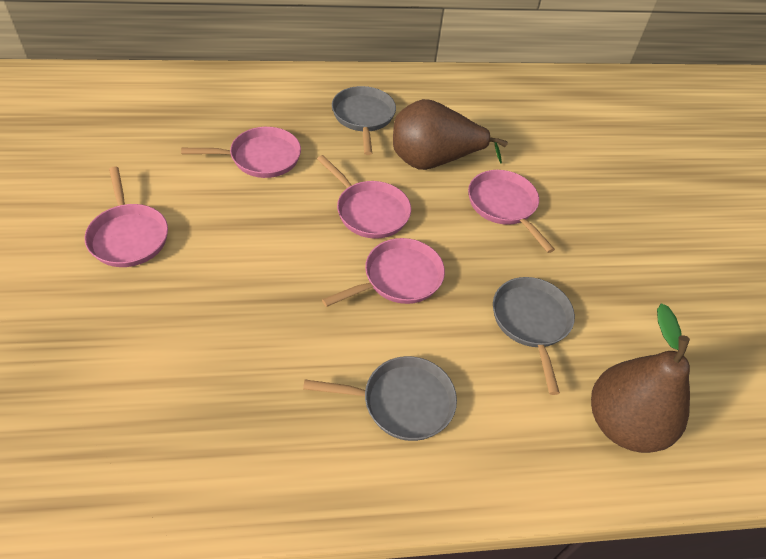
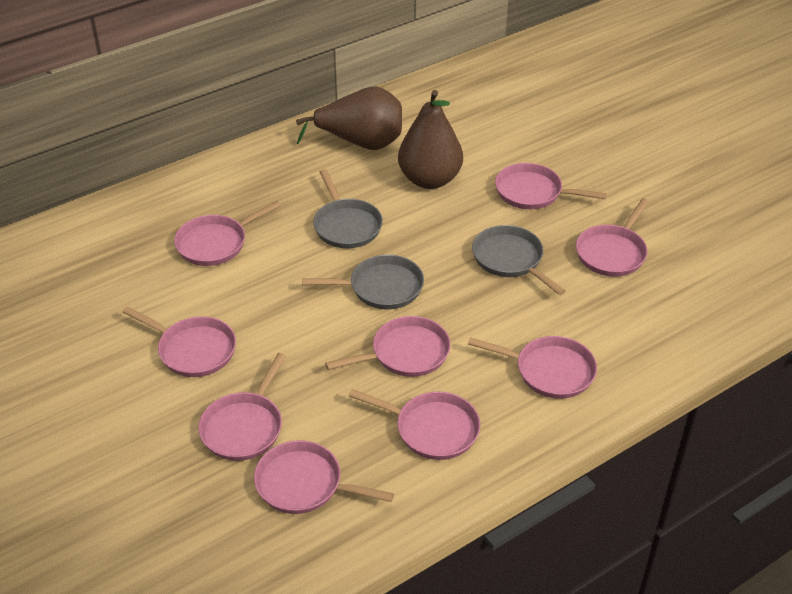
pink pan: 5 -> 9

